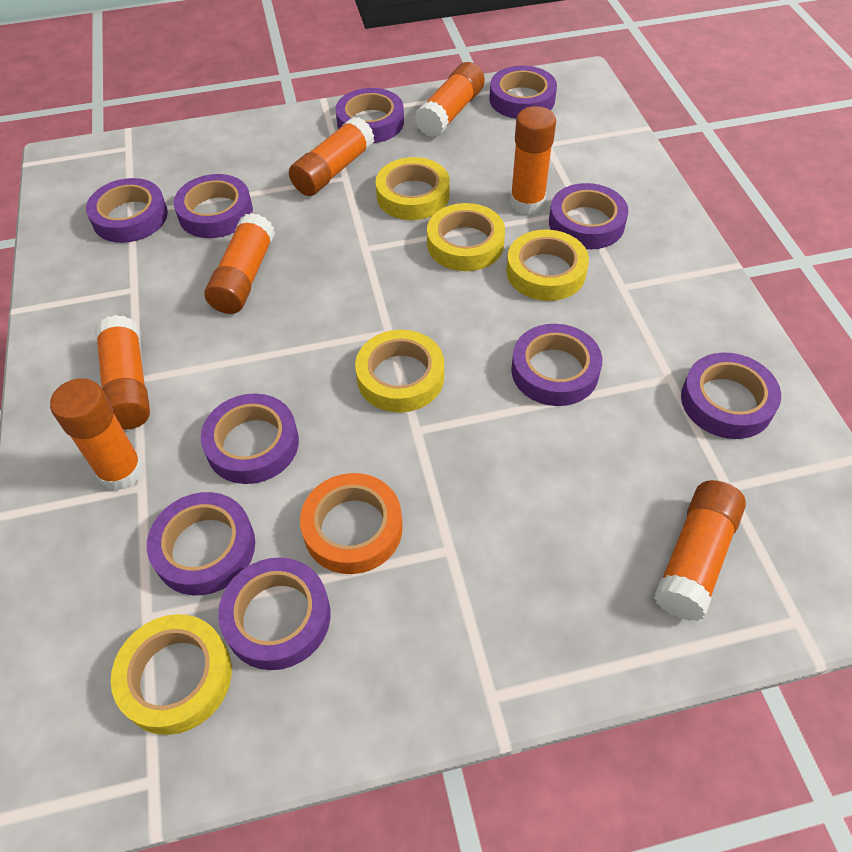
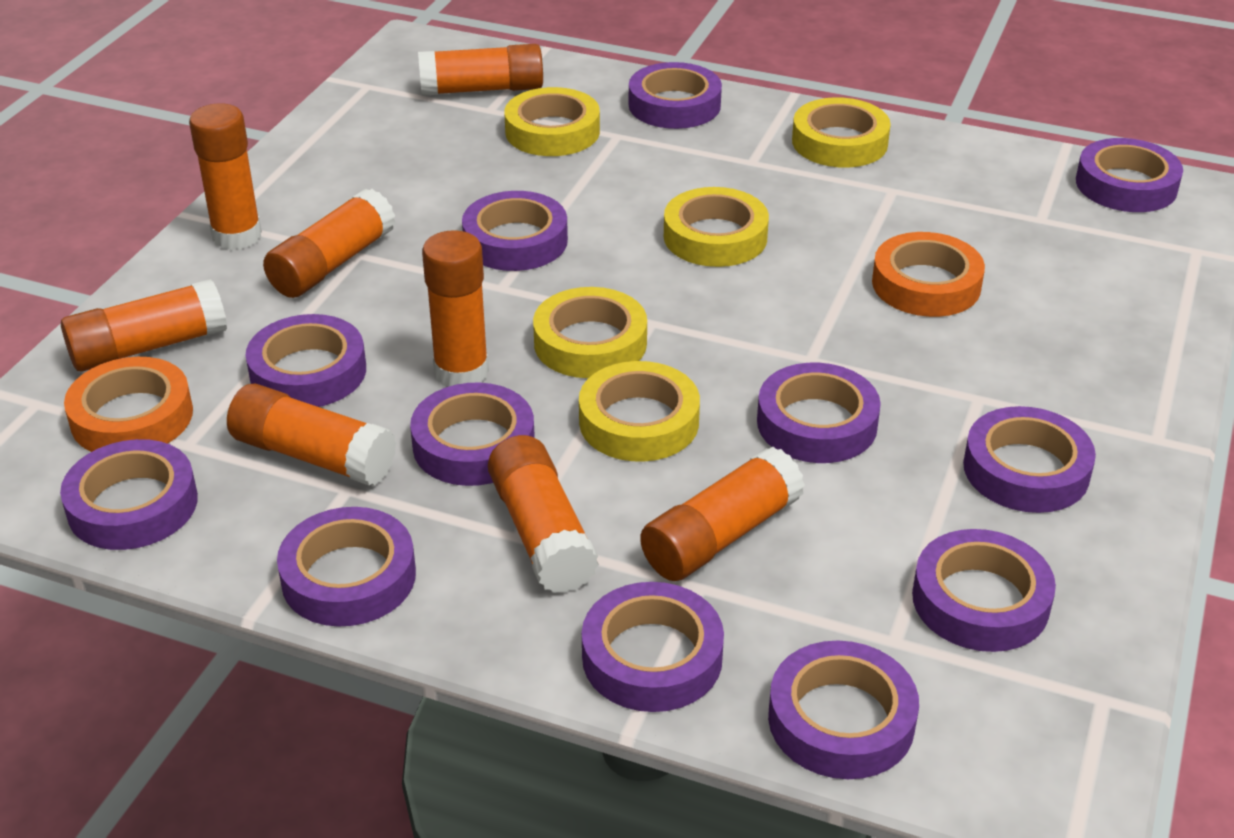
orange glue stick: 7 -> 8
orange tape: 1 -> 2
purple tape: 10 -> 12

